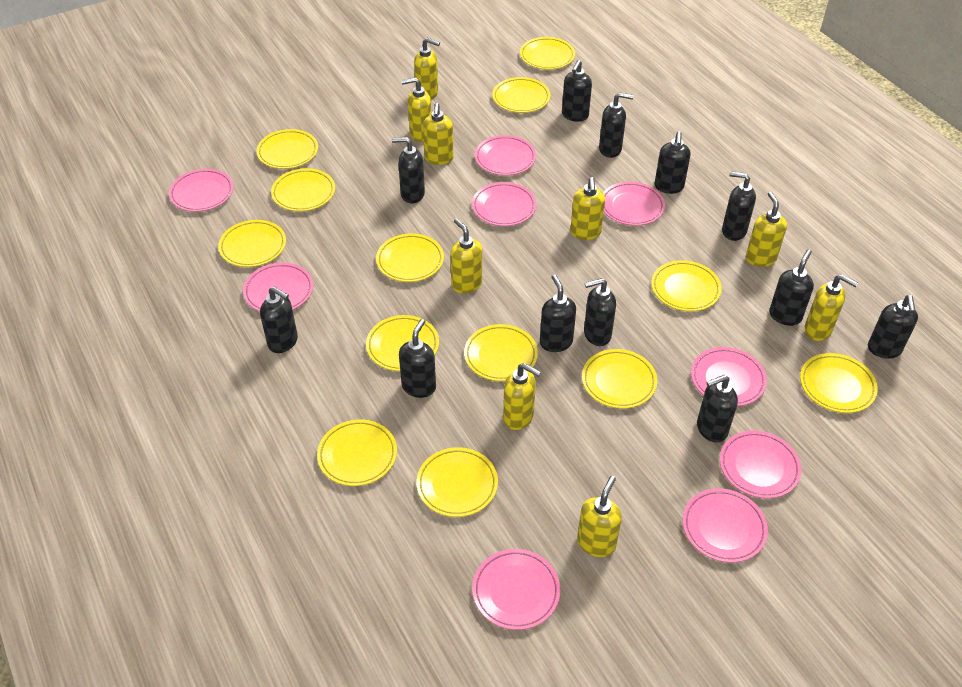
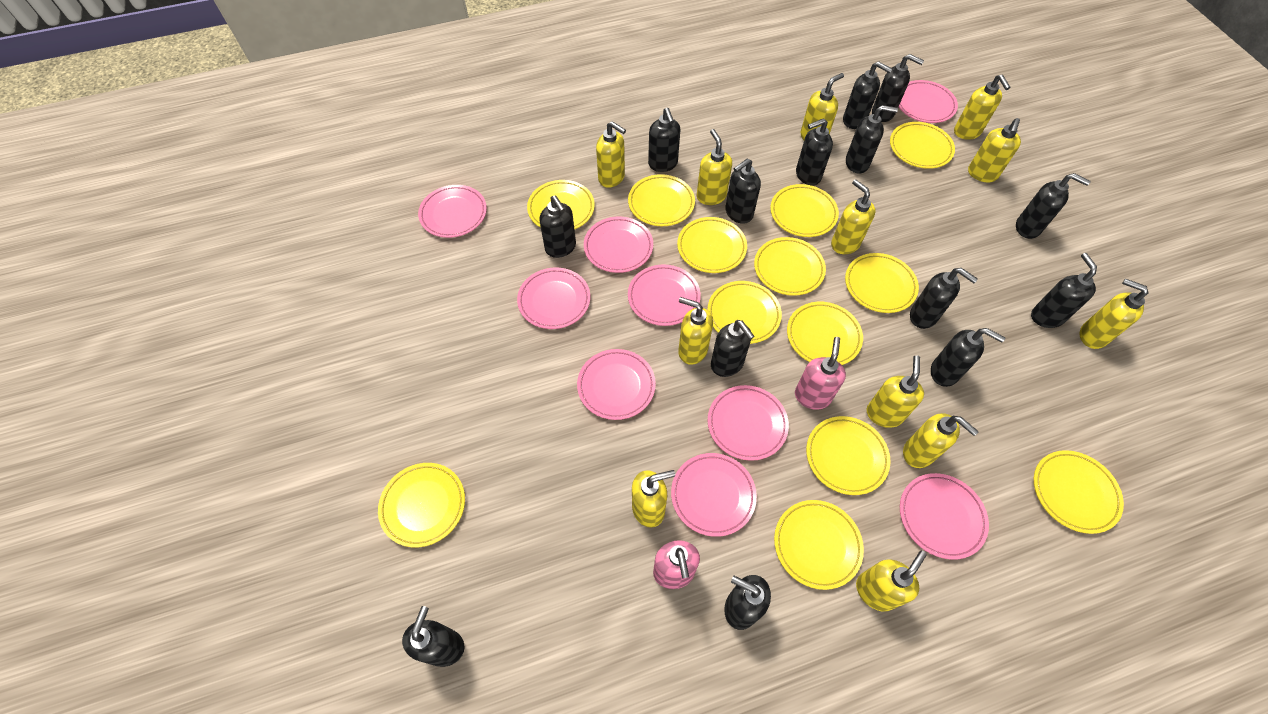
black soap dispenser: 12 -> 14
pink soap dispenser: 0 -> 2
yellow soap dispenser: 9 -> 12

